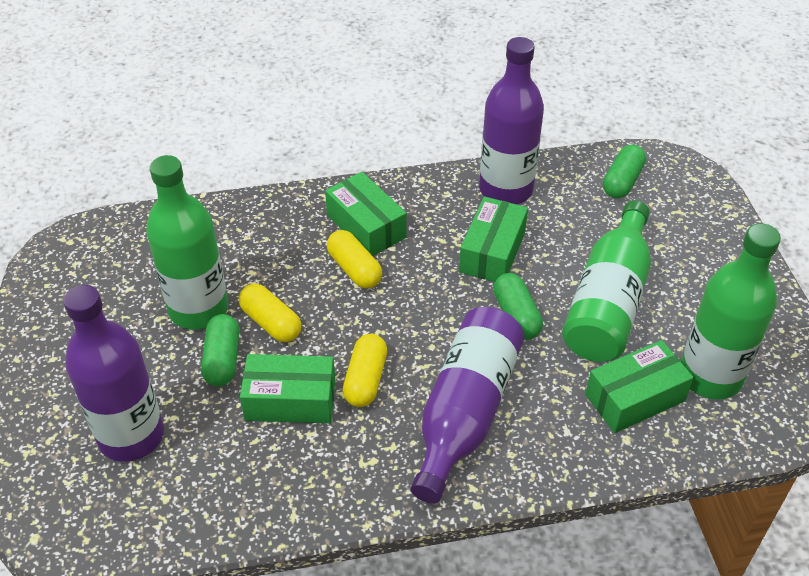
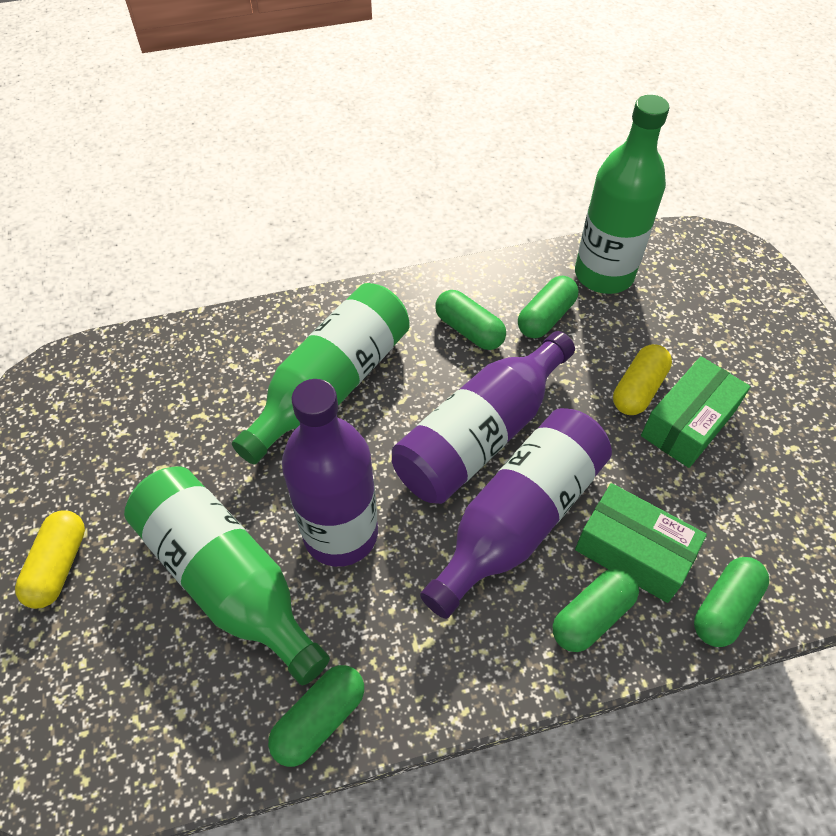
green box: 4 -> 2
green capsule: 3 -> 5
yellow capsule: 3 -> 2

